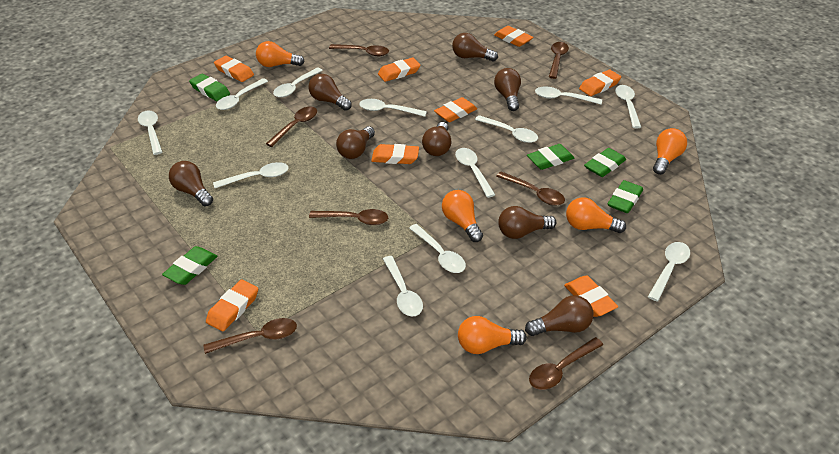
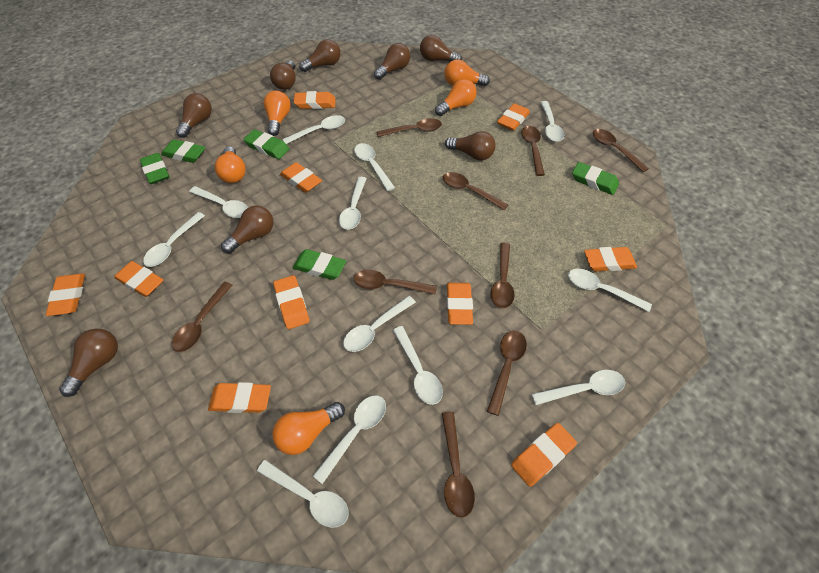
brown spoon: 7 -> 9
orange eraser: 8 -> 10

